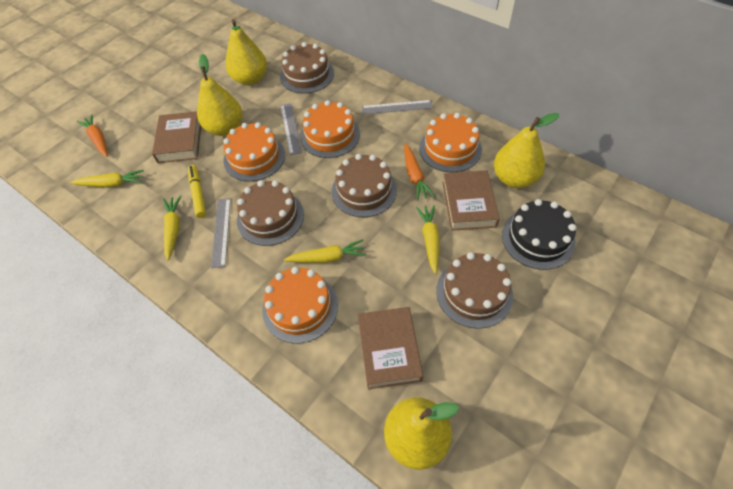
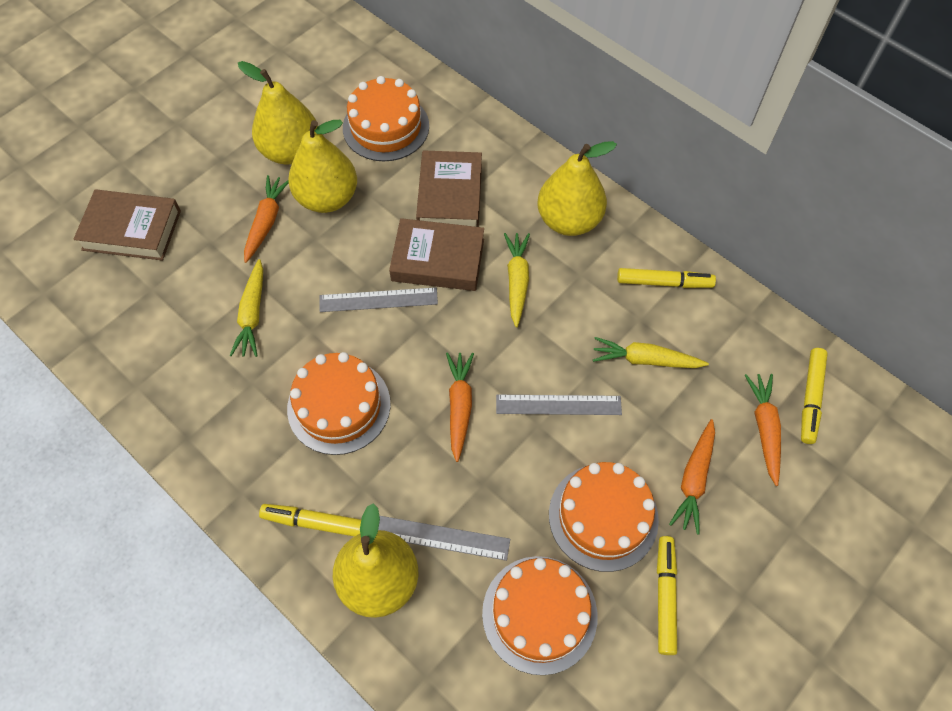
black cake: 1 -> 0
brown cake: 4 -> 0
orange carrot: 2 -> 4
yellow carrot: 4 -> 3
yellow marker: 1 -> 4

